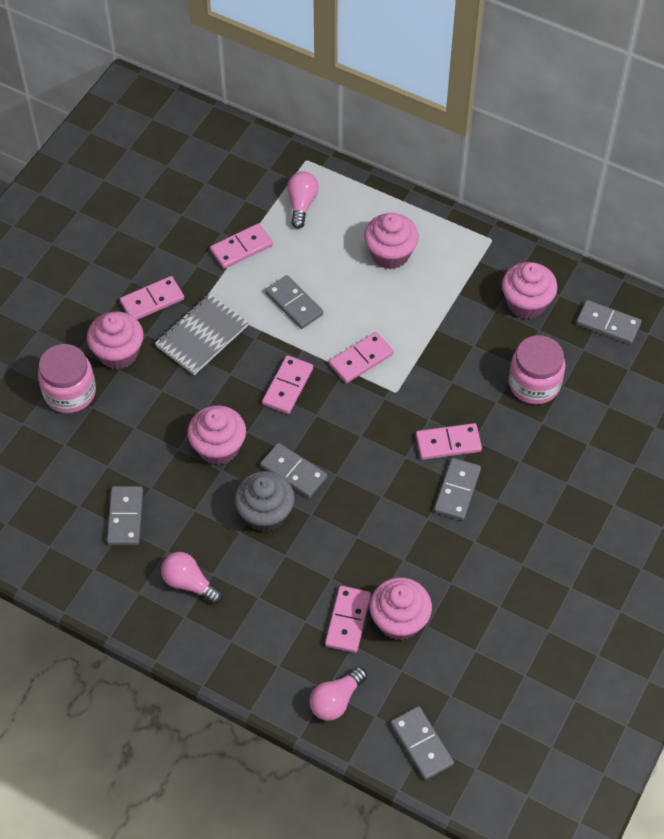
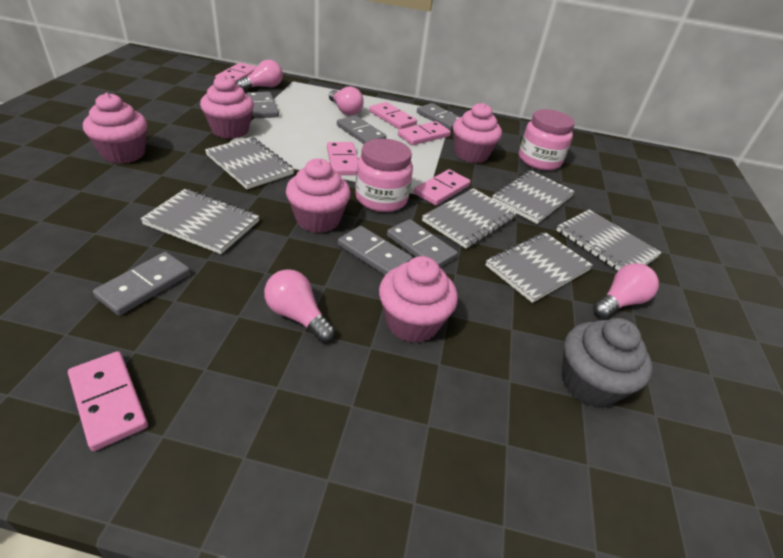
grey notebook: 1 -> 6
pink light bulb: 3 -> 4

